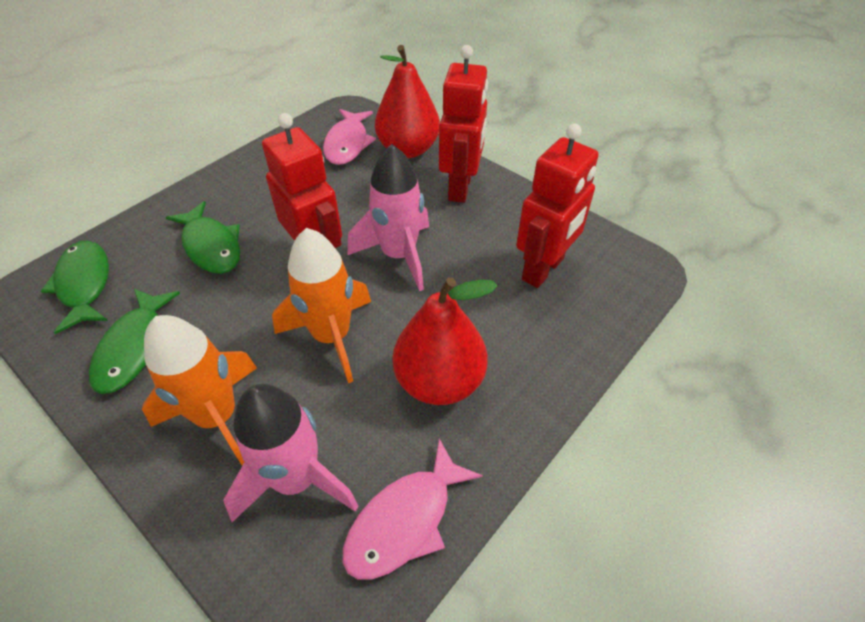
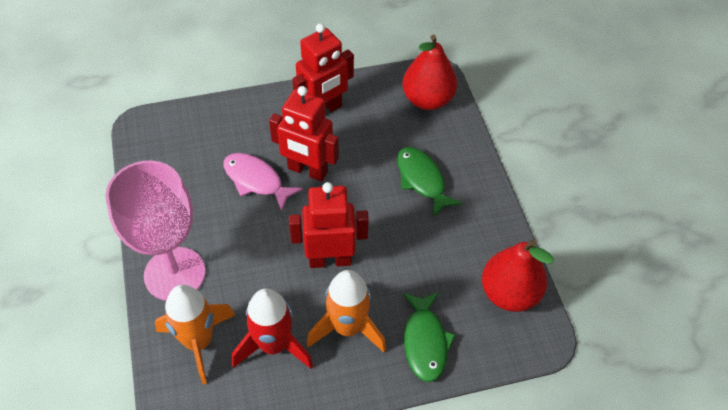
green fish: 3 -> 2
pink fish: 2 -> 1
pink goblet: 0 -> 1
pink rocket: 2 -> 0
red rocket: 0 -> 1

